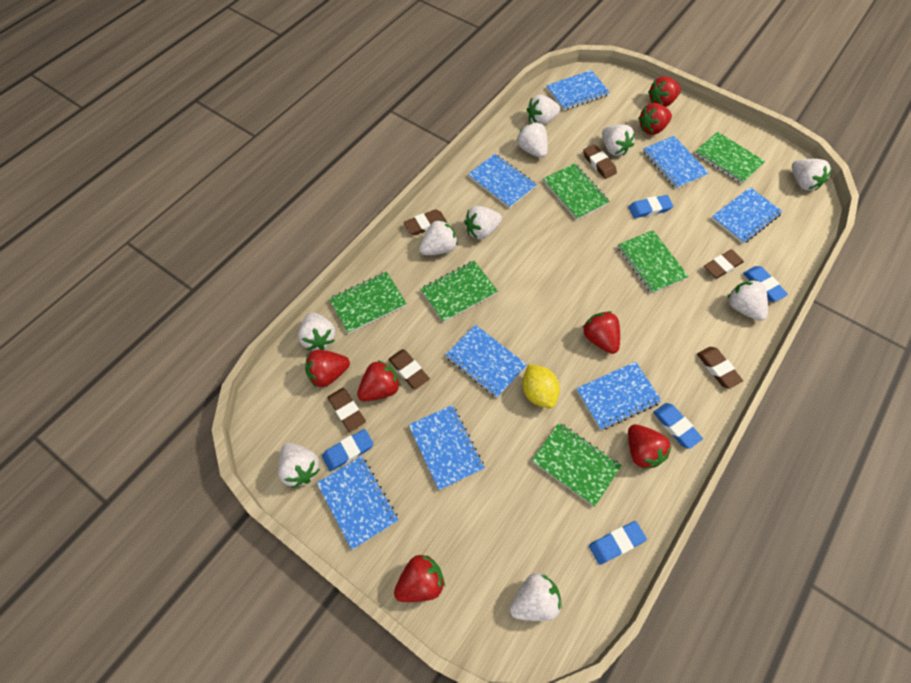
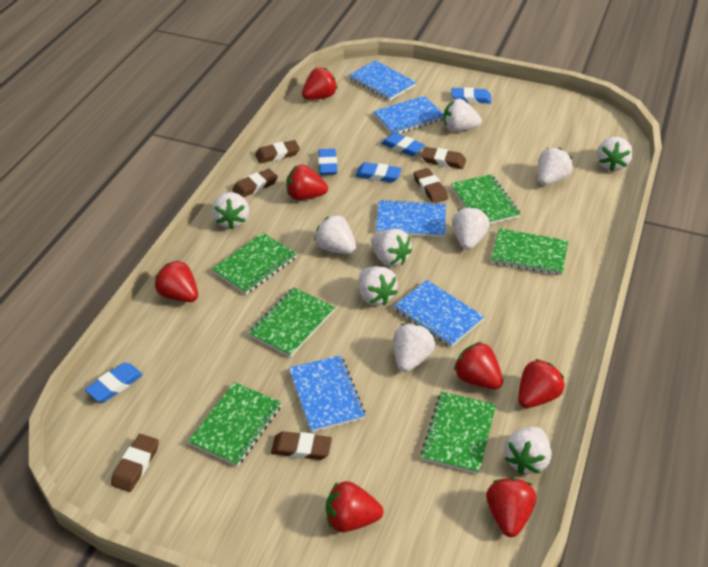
blue notebook: 8 -> 5
yellow lemon: 1 -> 0

